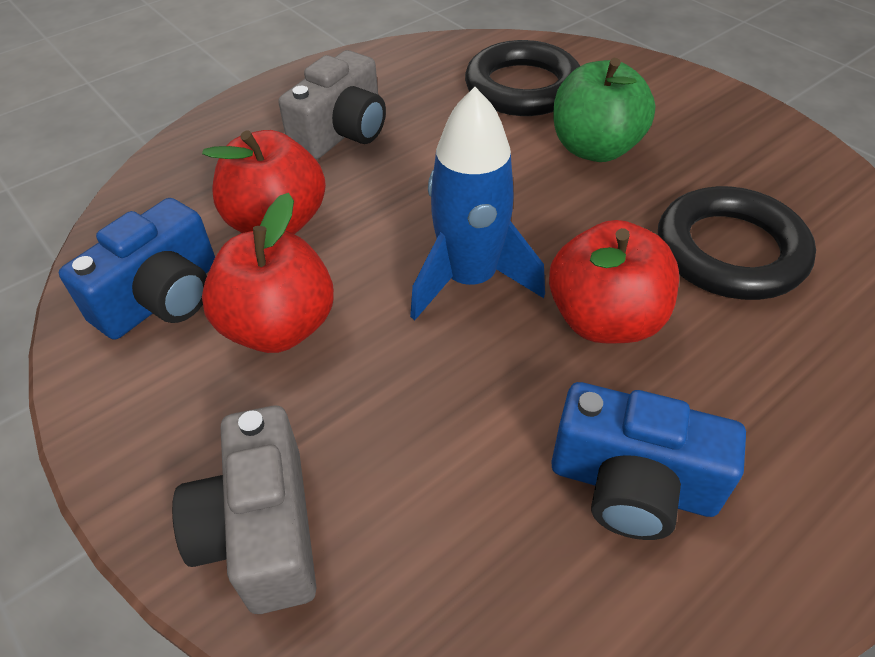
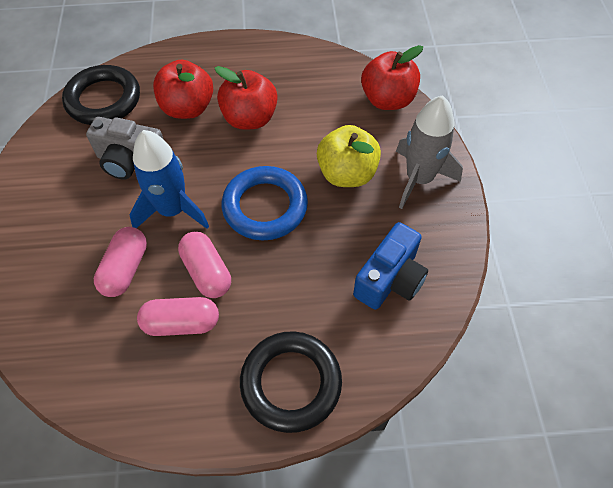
blue camera: 2 -> 1
blue ring: 0 -> 1
green apple: 1 -> 0
grey camera: 2 -> 1
grey rocket: 0 -> 1
pink capsule: 0 -> 3
yellow apple: 0 -> 1

